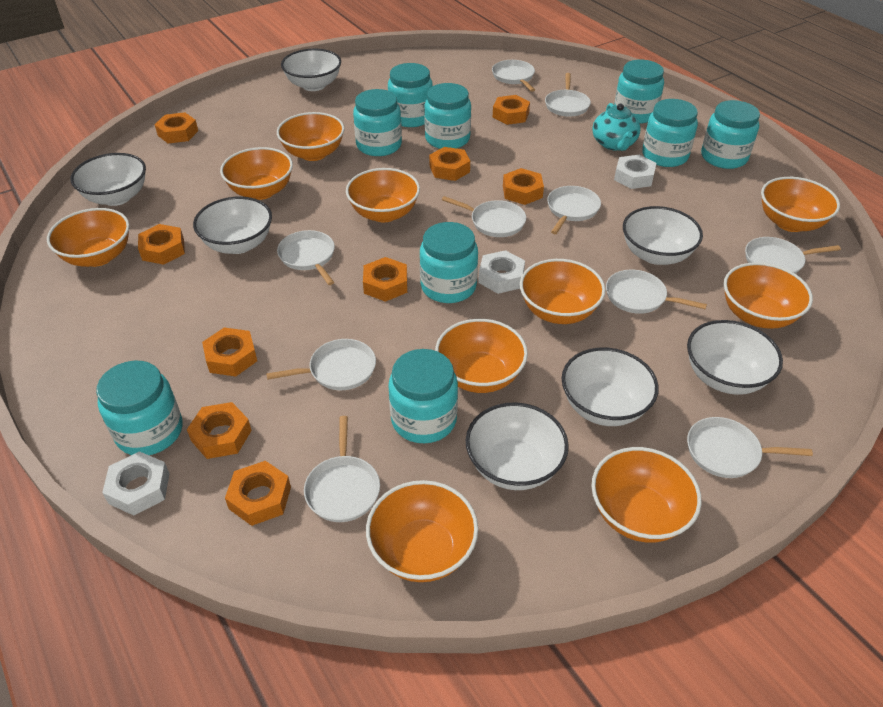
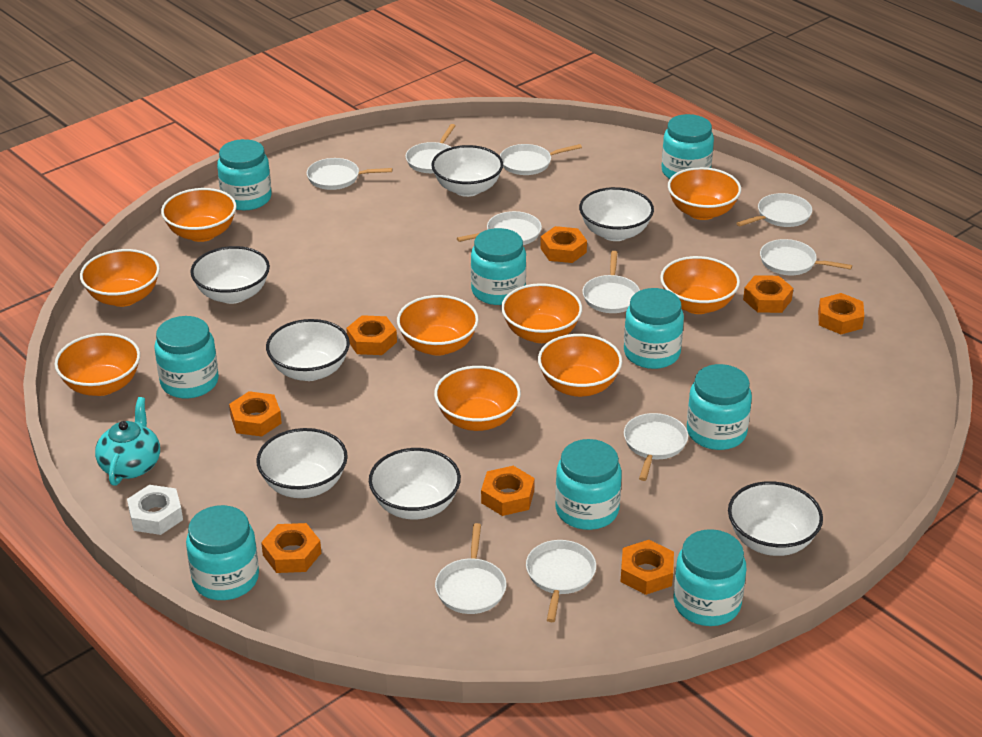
orange bowl: 10 -> 9
orange nut: 9 -> 8
white nut: 3 -> 1

